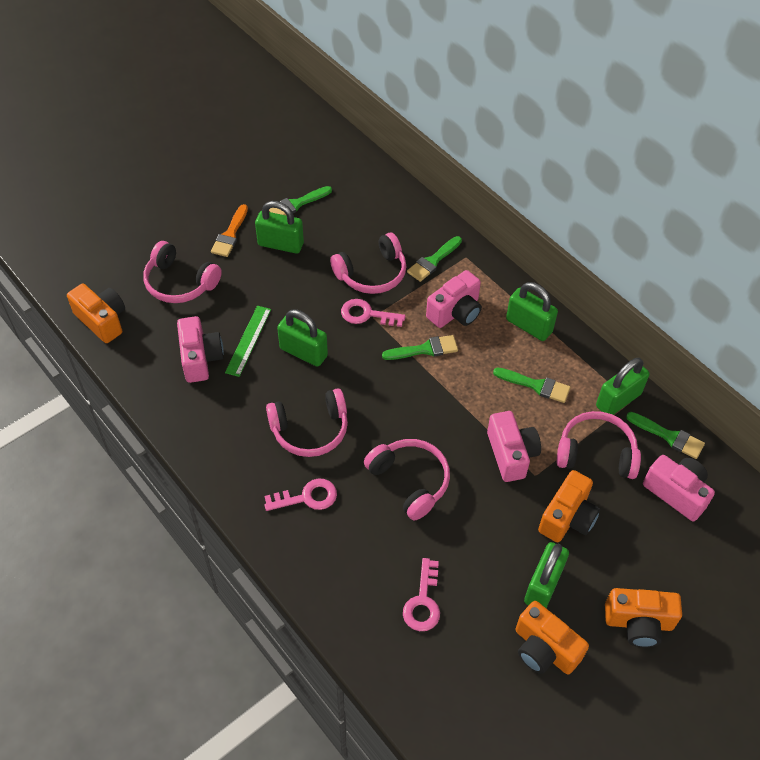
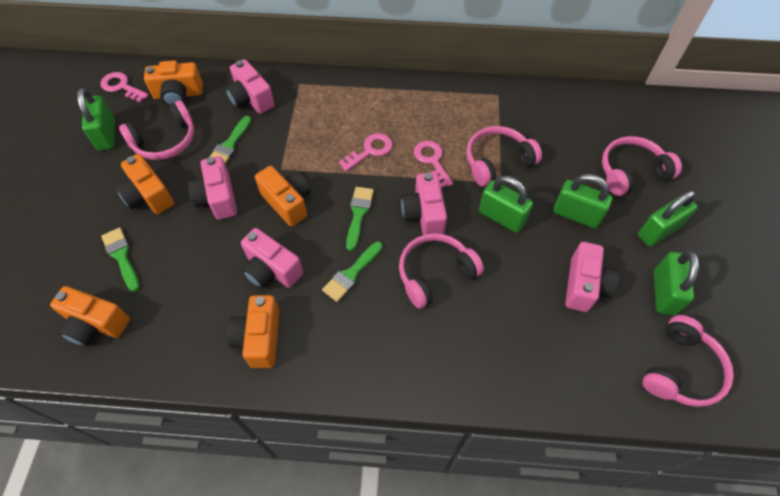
green brush: 5 -> 4
green ruler: 1 -> 0
orange brush: 1 -> 0
orange camera: 4 -> 5
pink camera: 4 -> 5

